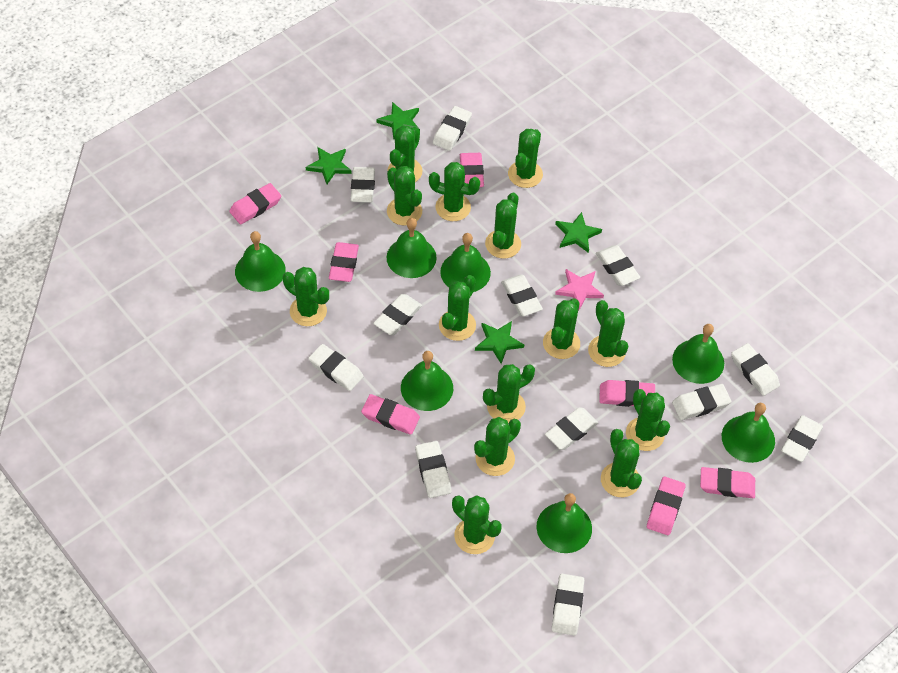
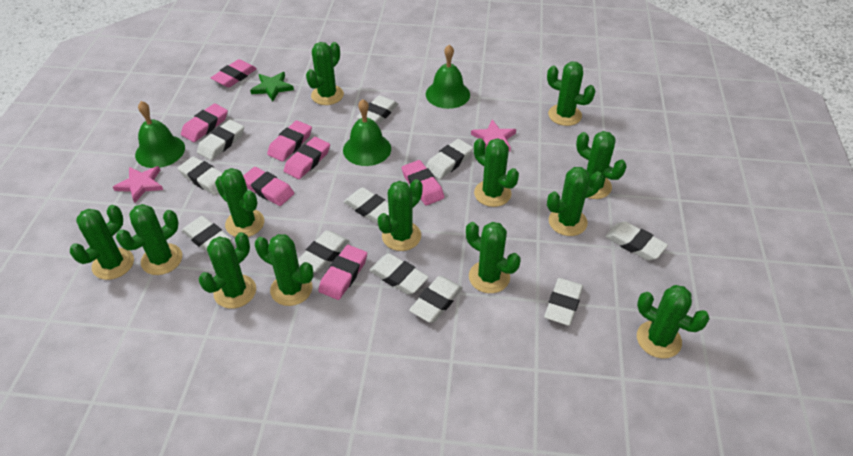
green bell: 7 -> 3
green cactus: 14 -> 13
green star: 4 -> 1
pink star: 1 -> 2
white eraser: 12 -> 11

